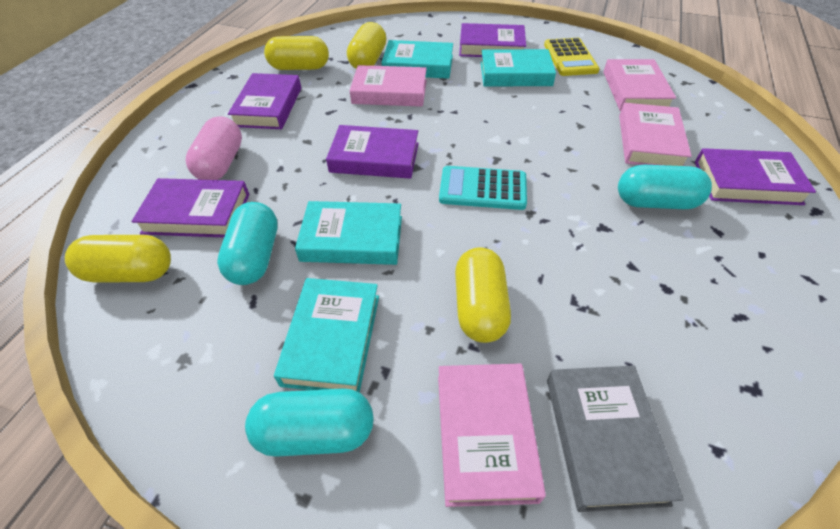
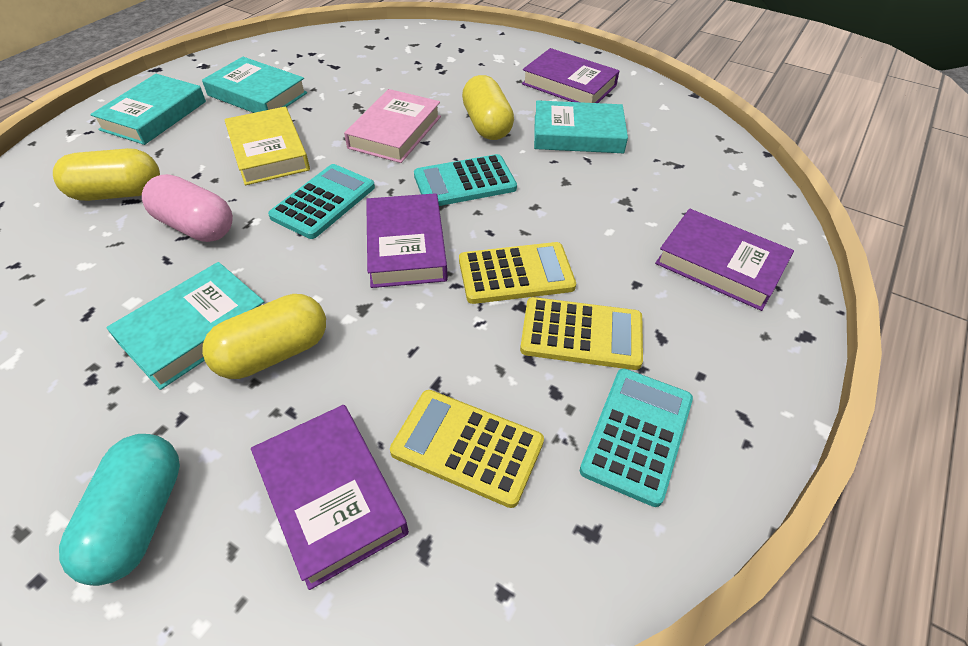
grey book: 1 -> 0
pink book: 4 -> 1
purple book: 5 -> 4
turquoise calculator: 1 -> 3
turquoise capsule: 3 -> 1
yellow book: 0 -> 1
yellow calculator: 1 -> 3
yellow capsule: 4 -> 3

